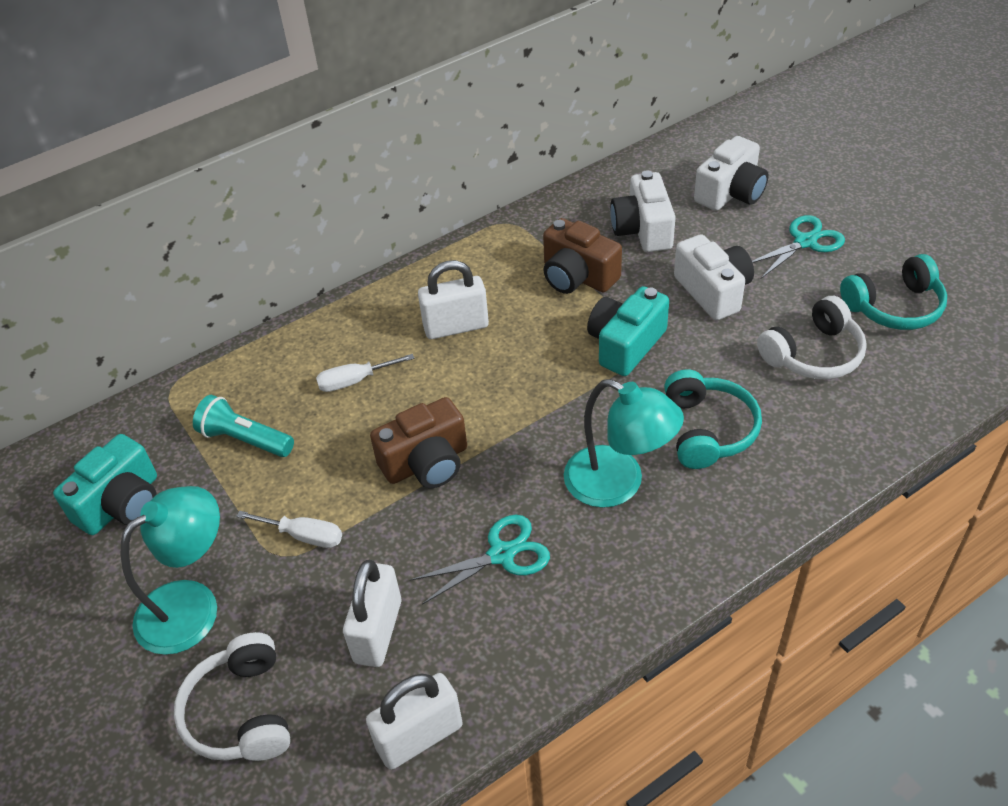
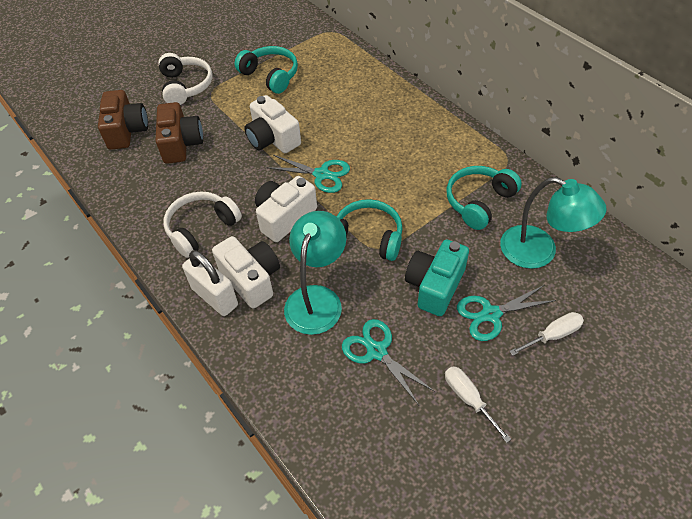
turquoise camera: 2 -> 1
turquoise flashlight: 1 -> 0
turquoise headphones: 2 -> 3
turquoise scissors: 2 -> 3
white padlock: 3 -> 1

